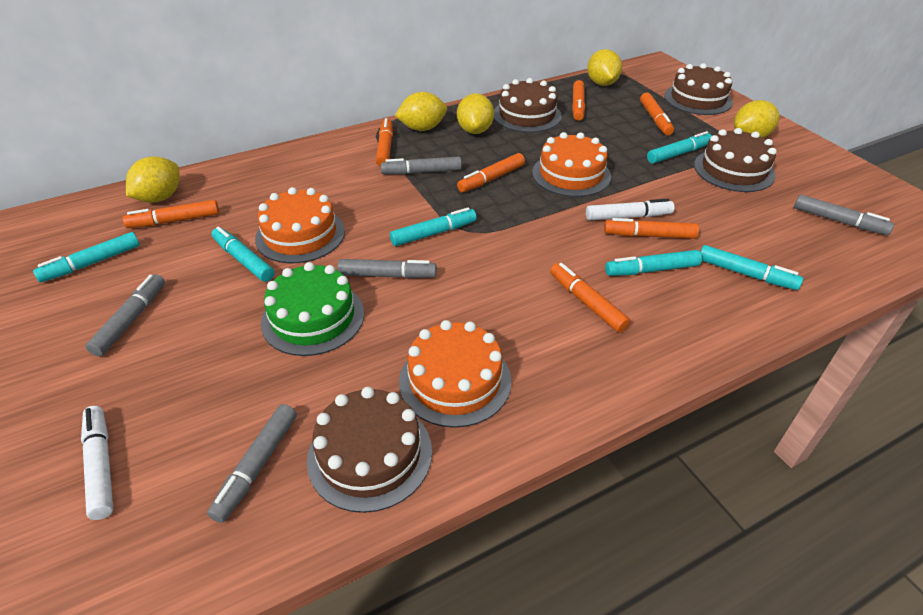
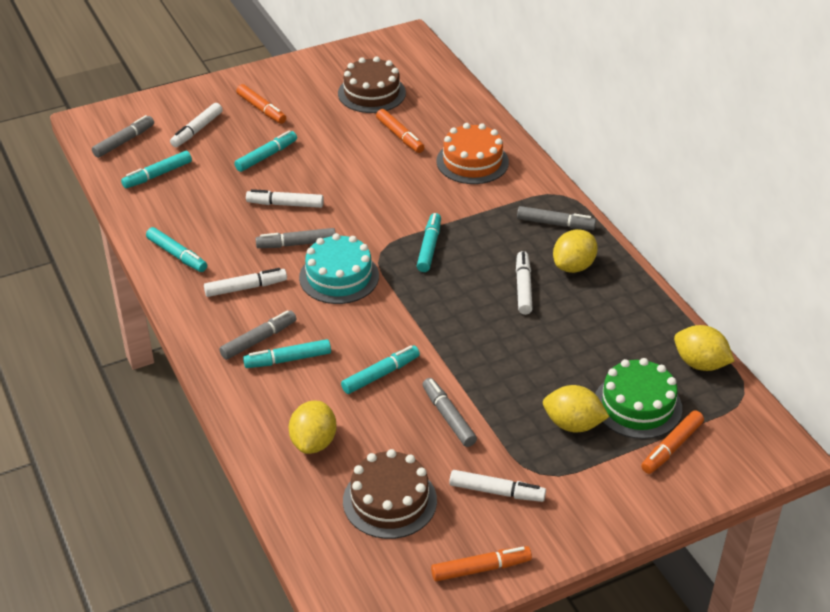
brown cake: 4 -> 2
orange cake: 3 -> 1
orange marker: 7 -> 4
turquoise cake: 0 -> 1
white marker: 2 -> 5
yellow lemon: 5 -> 4

